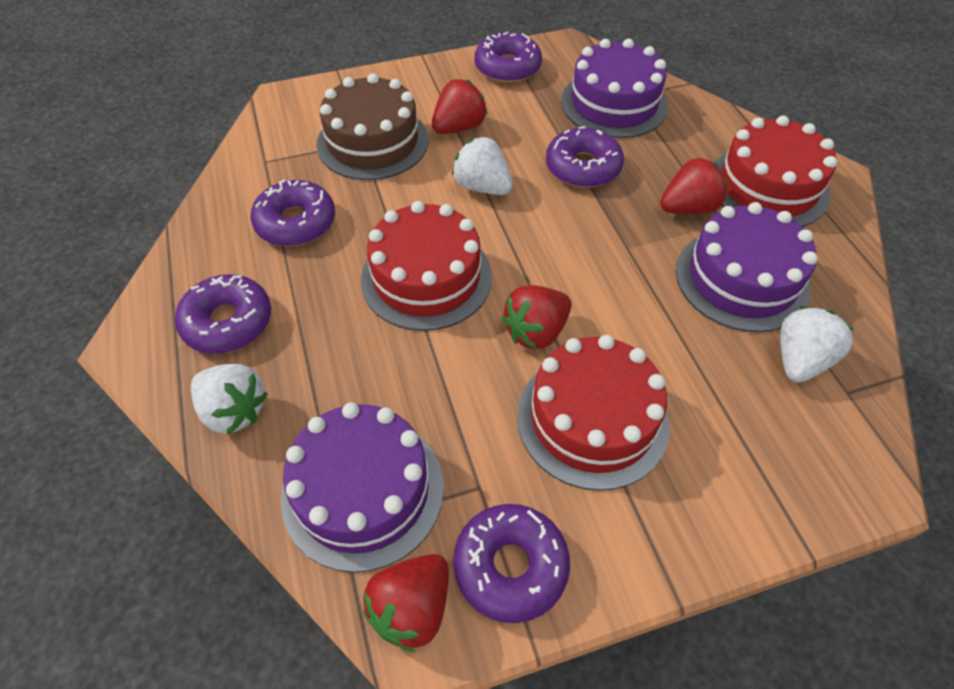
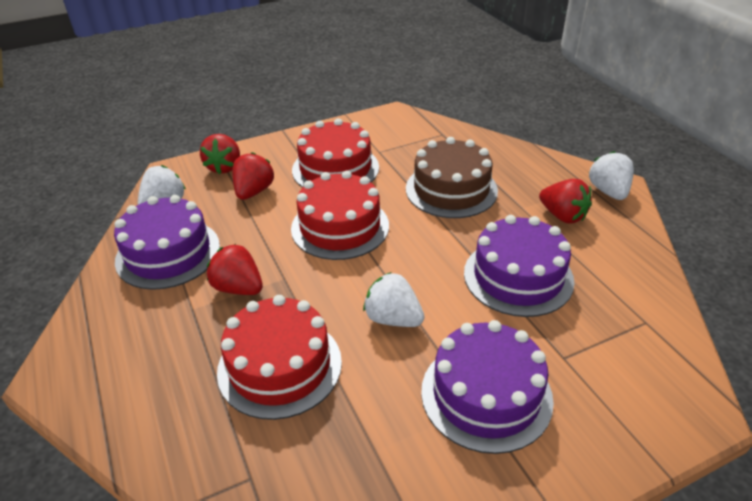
purple donut: 5 -> 0

